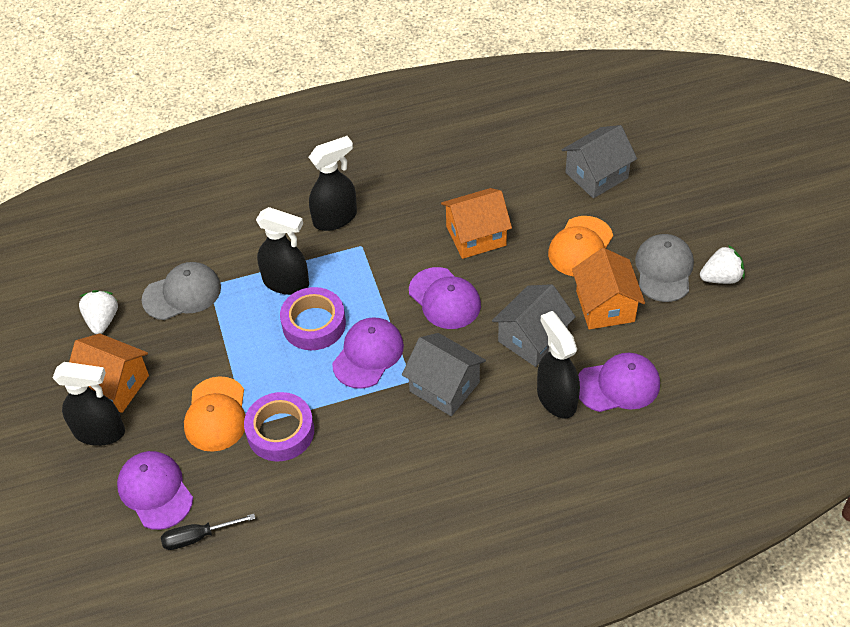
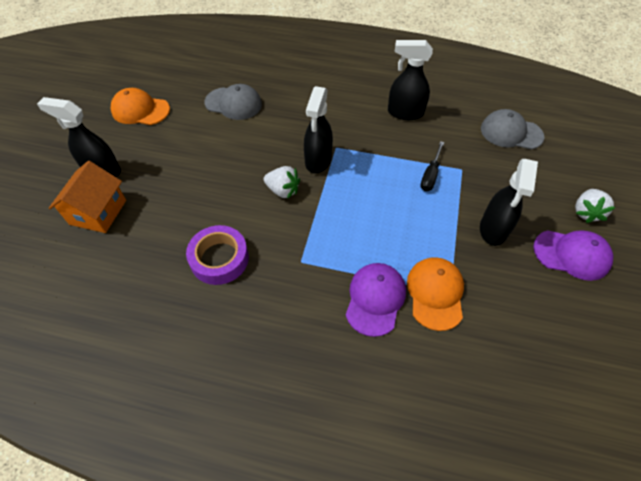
grey house: 3 -> 0
orange house: 3 -> 1
purple cap: 4 -> 2
purple tape: 2 -> 1

